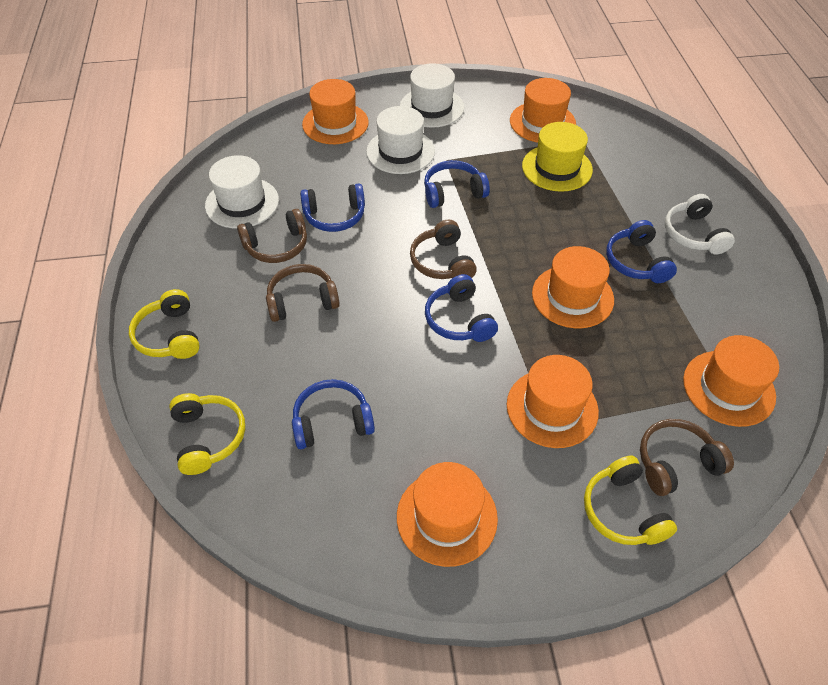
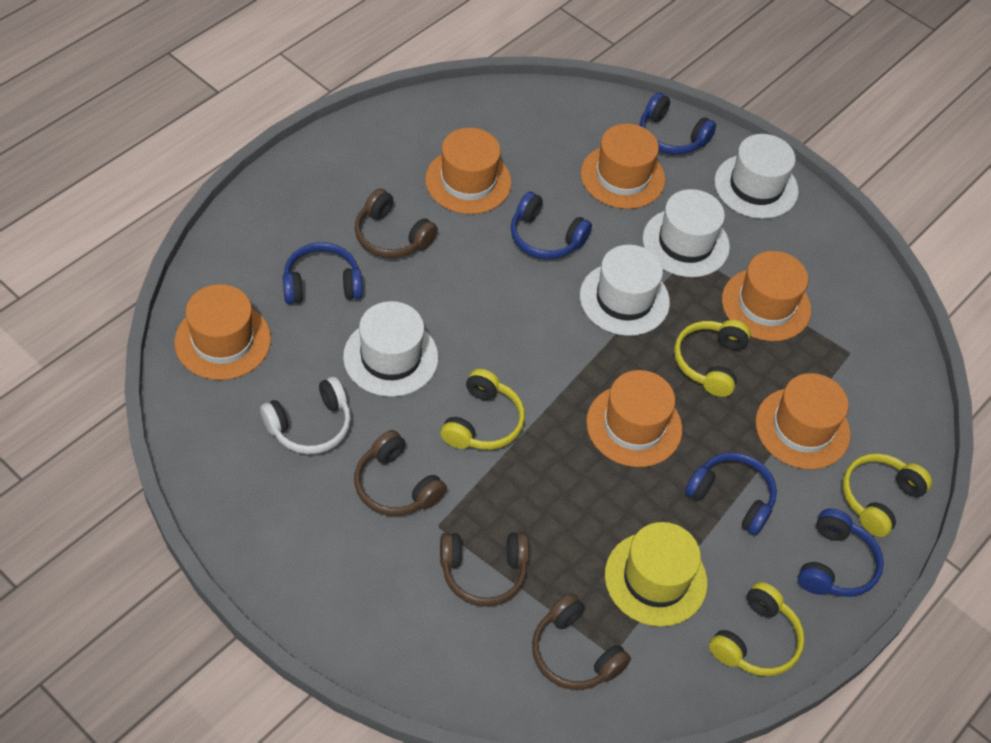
white hat: 3 -> 4
yellow headphones: 3 -> 4

